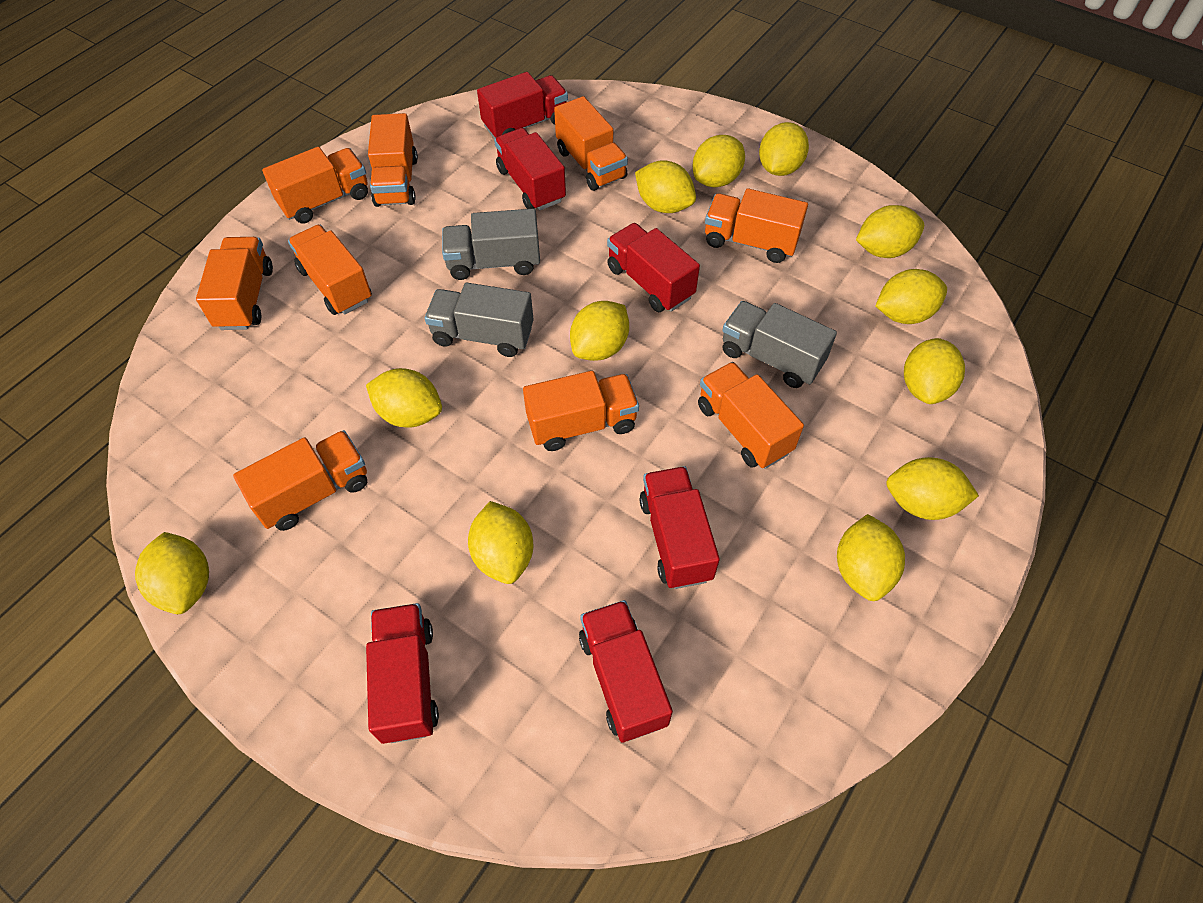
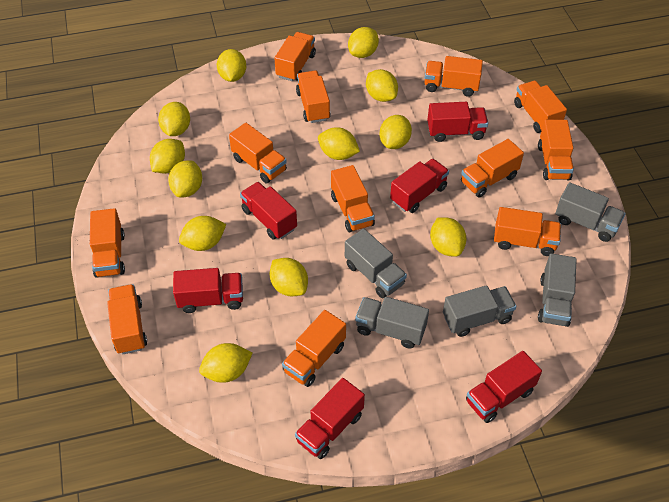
grey truck: 3 -> 5
orange truck: 9 -> 12

